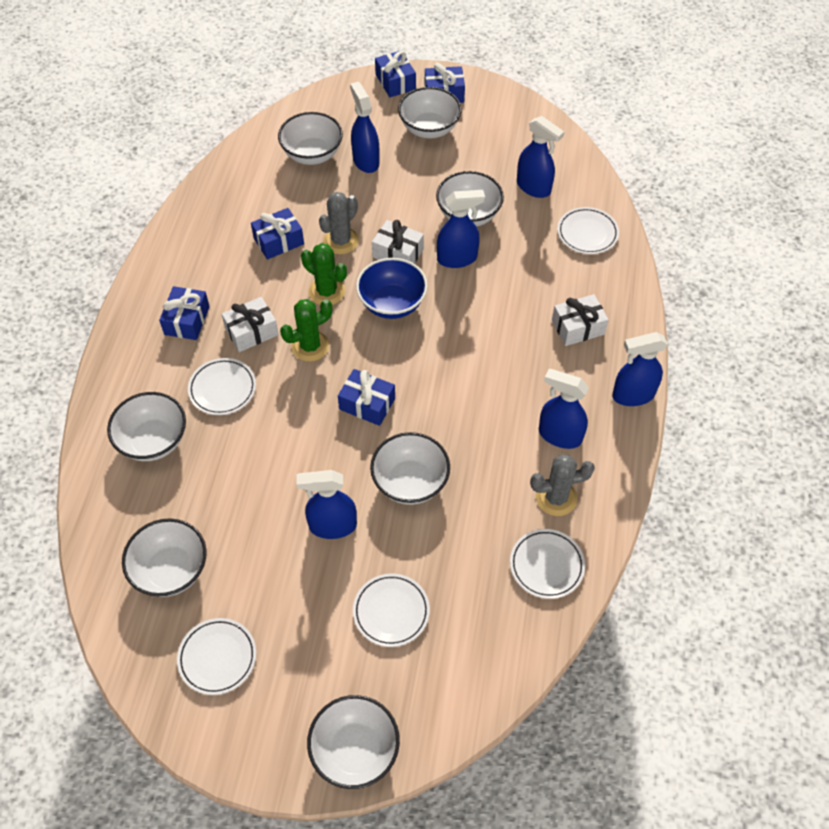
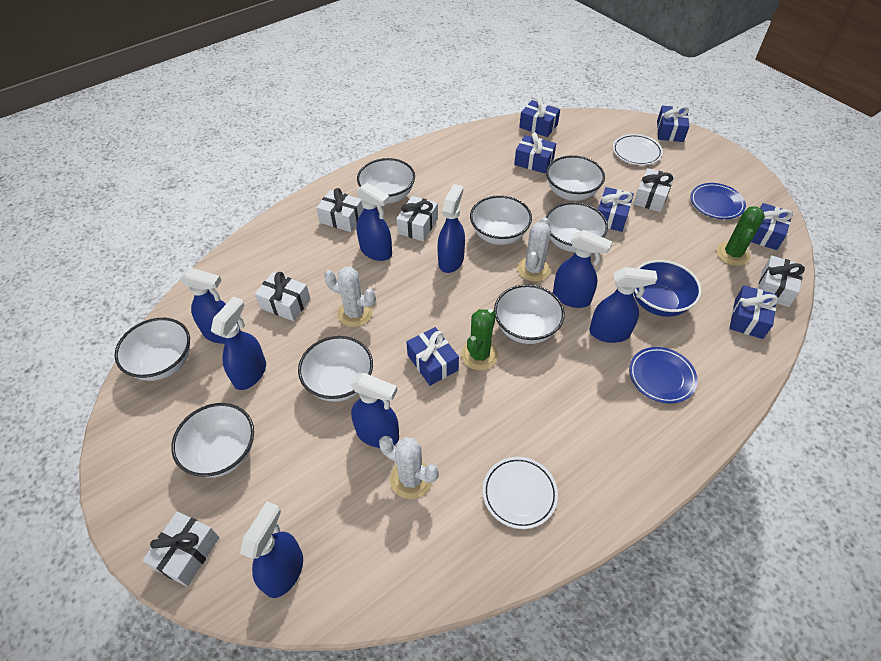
blue gift: 5 -> 7
blue plate: 0 -> 2
blue spray bottle: 6 -> 8
grey cactus: 2 -> 0
white bowl: 7 -> 8
white cactus: 0 -> 3
white gift: 3 -> 6
white plate: 5 -> 2

